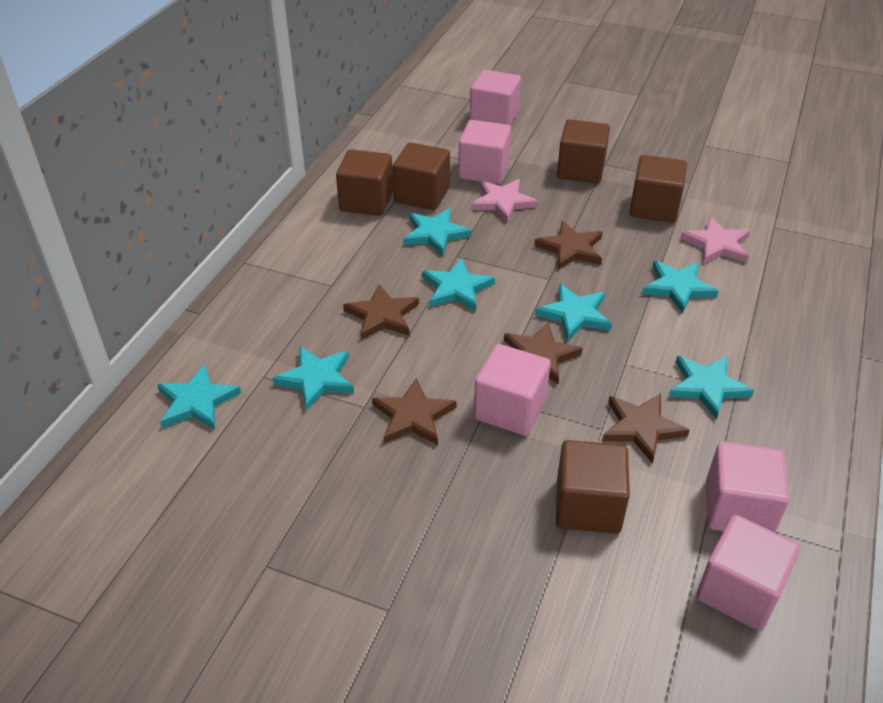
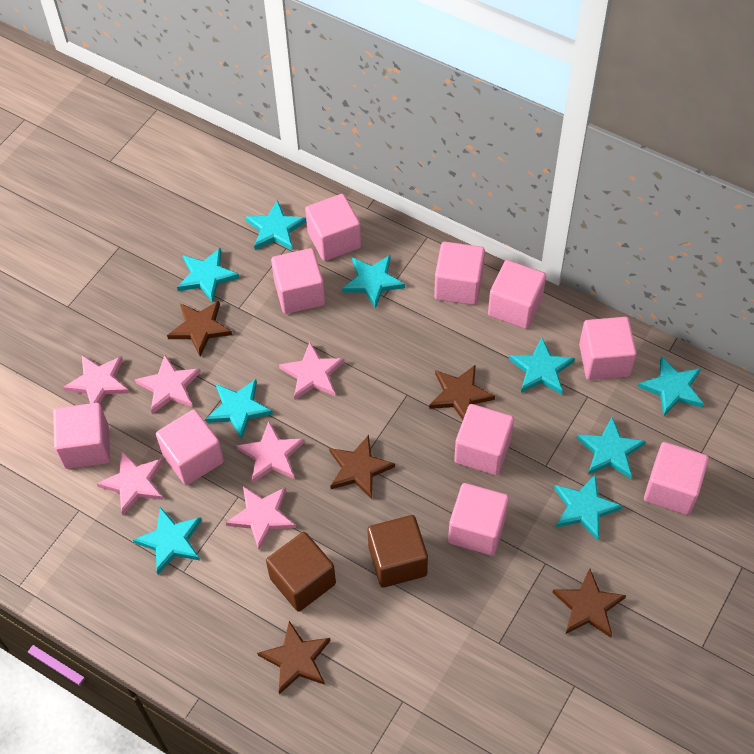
brown cube: 5 -> 2
pink cube: 5 -> 10
pink star: 2 -> 6
turquoise star: 7 -> 9

